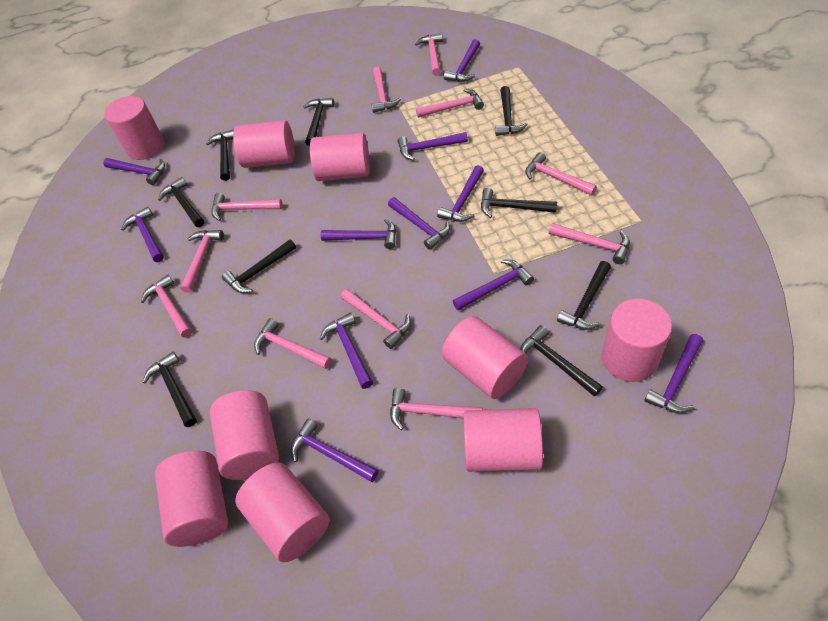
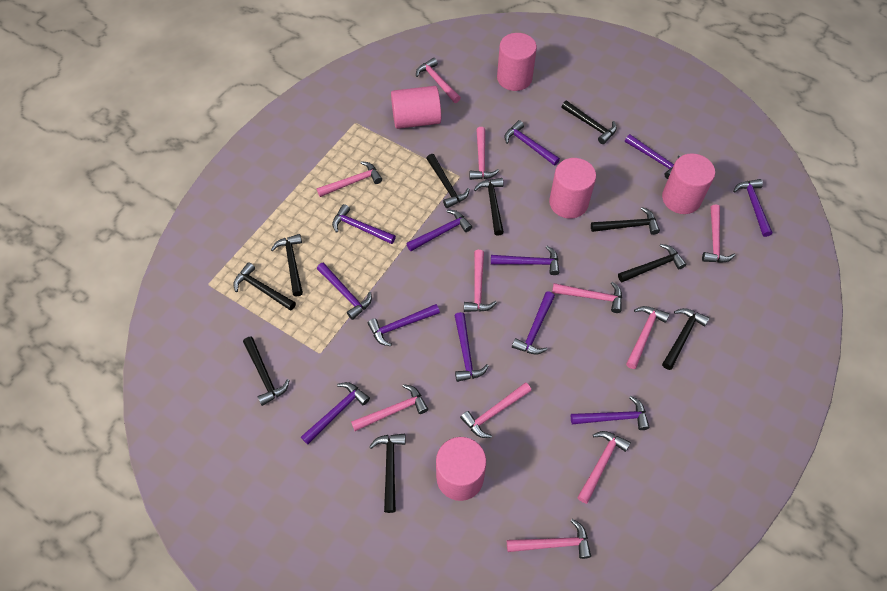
black hammer: 9 -> 10
pink cylinder: 9 -> 5
purple hammer: 11 -> 12

